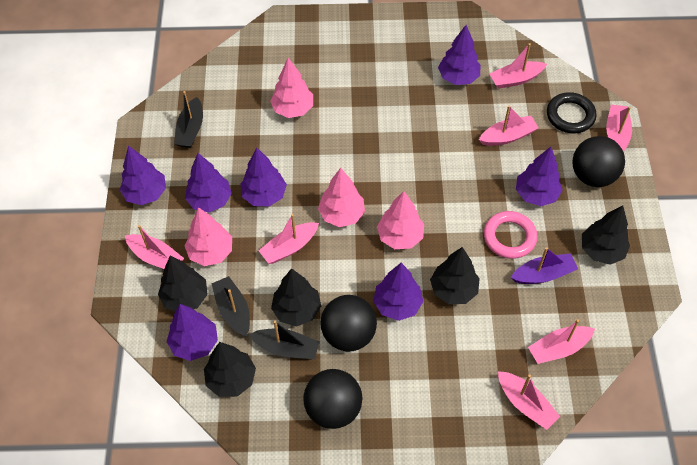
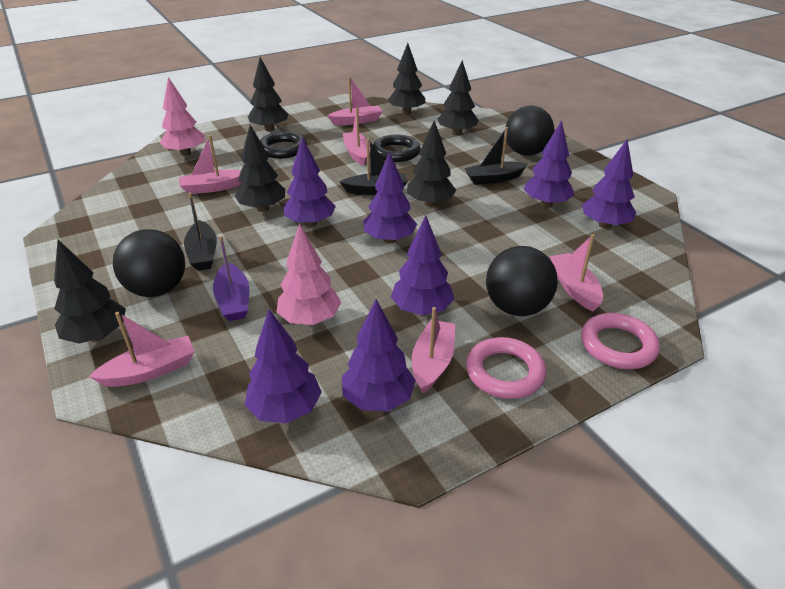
black ring: 1 -> 2
black tree: 5 -> 6
pink boat: 7 -> 6
pink ring: 1 -> 2
pink tree: 4 -> 2

